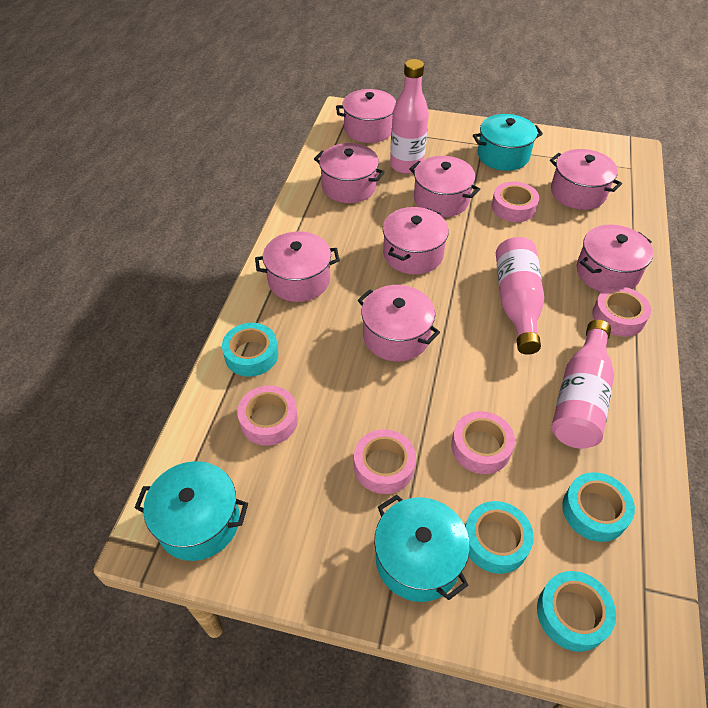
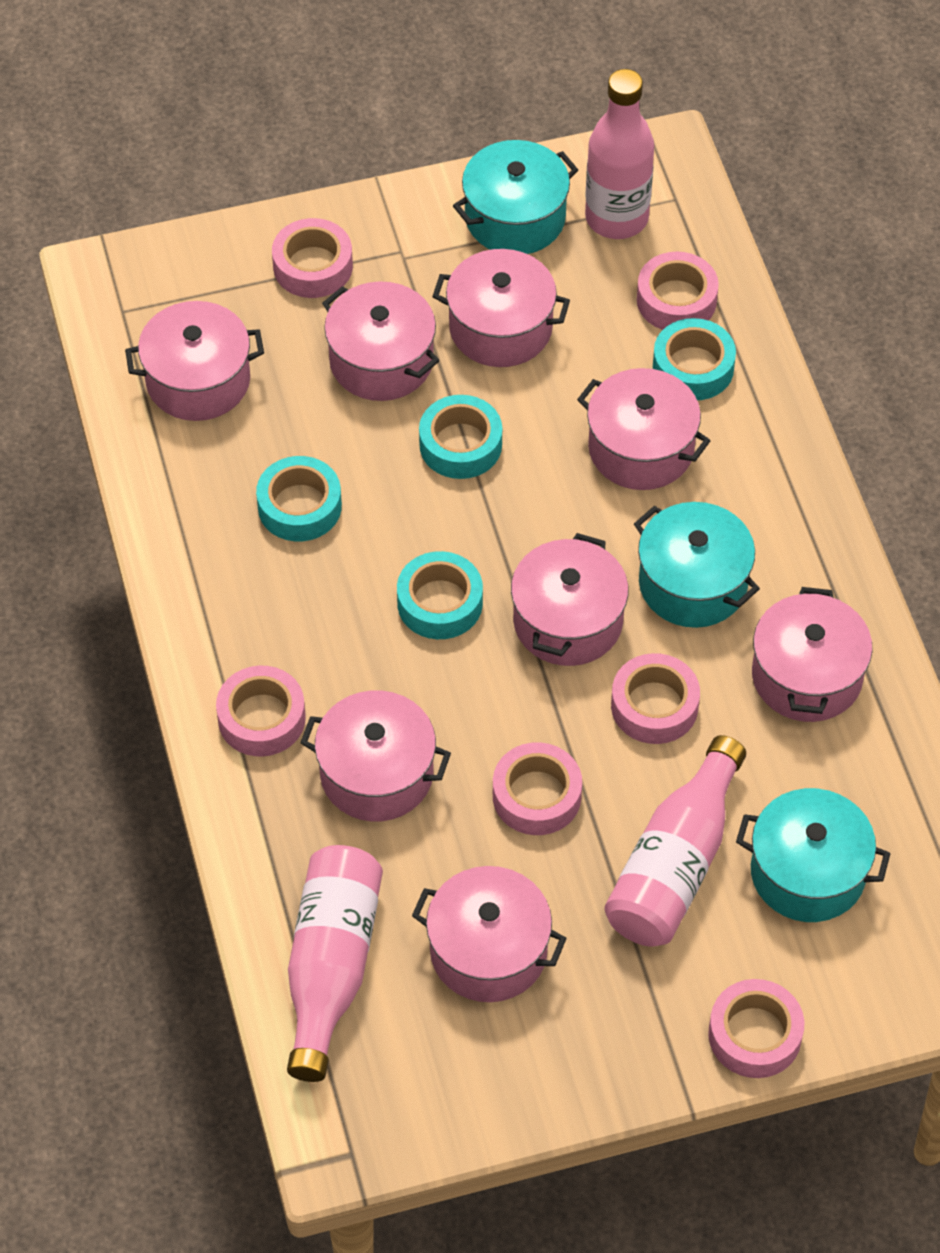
pink tape: 5 -> 6

